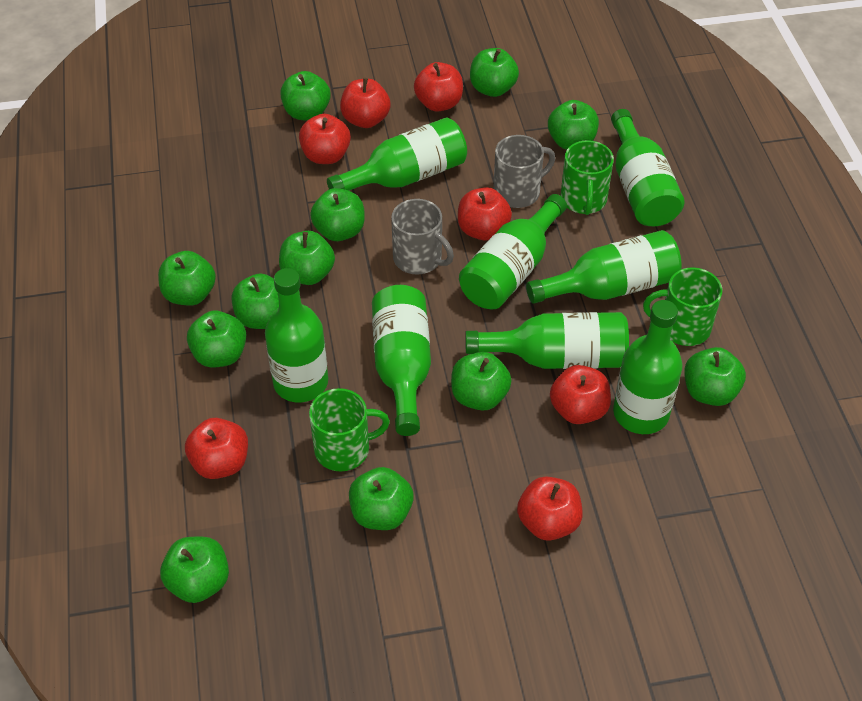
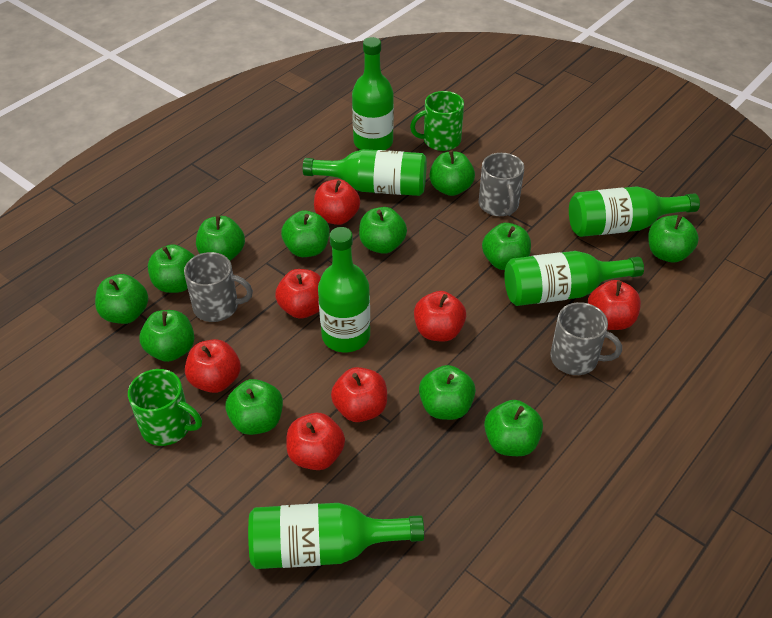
green bottle: 8 -> 6
green mug: 3 -> 2
grey mug: 2 -> 3

